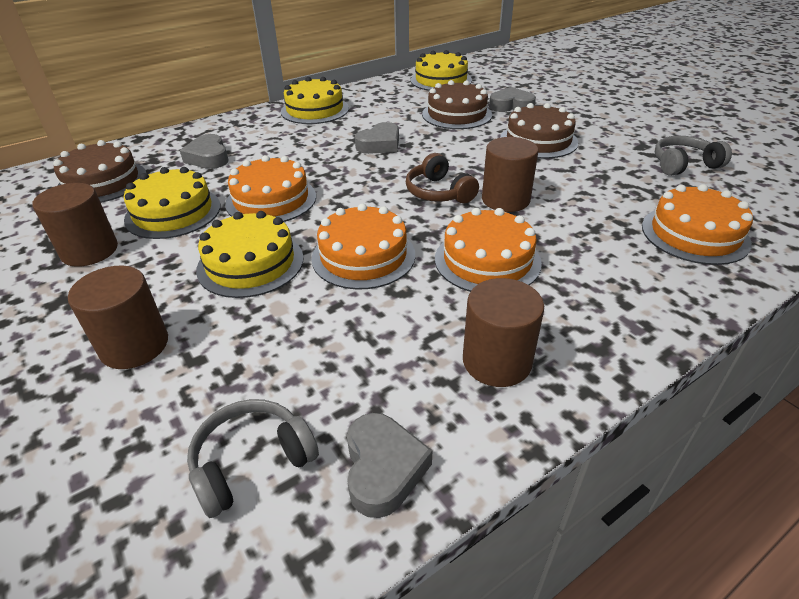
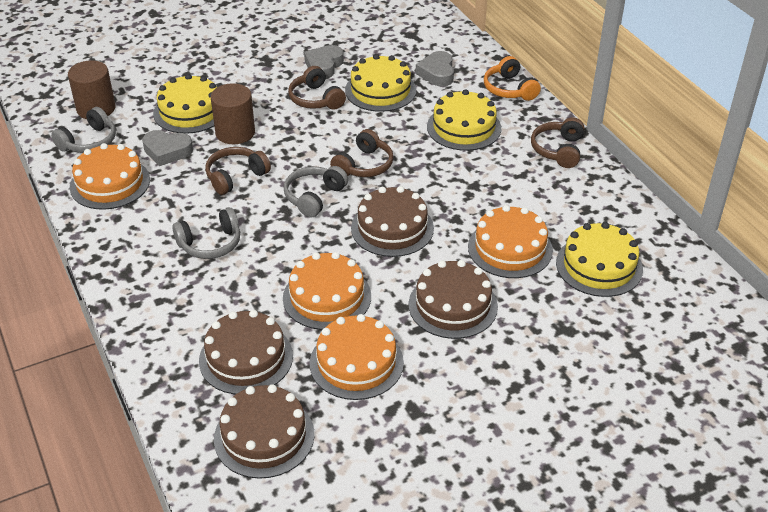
brown cake: 3 -> 4
brown cylinder: 4 -> 2
brown headphones: 1 -> 4
grey headphones: 2 -> 3
grey heart: 4 -> 3
orange headphones: 0 -> 1

